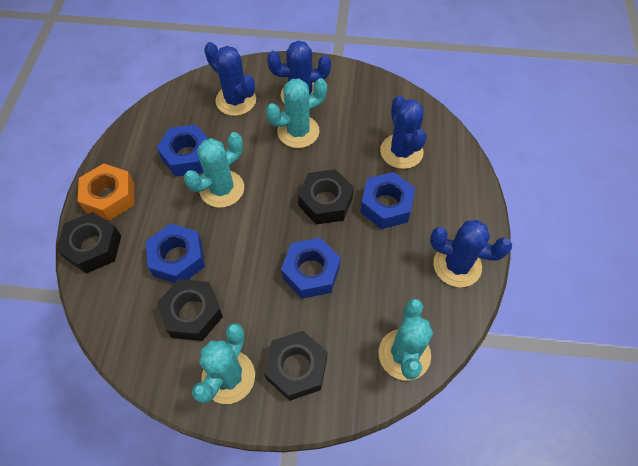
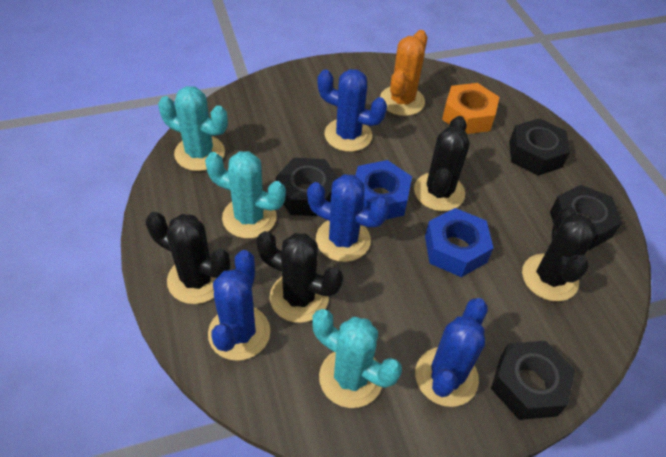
black cactus: 0 -> 4
blue nut: 4 -> 2
orange cactus: 0 -> 1
turquoise cactus: 4 -> 3

